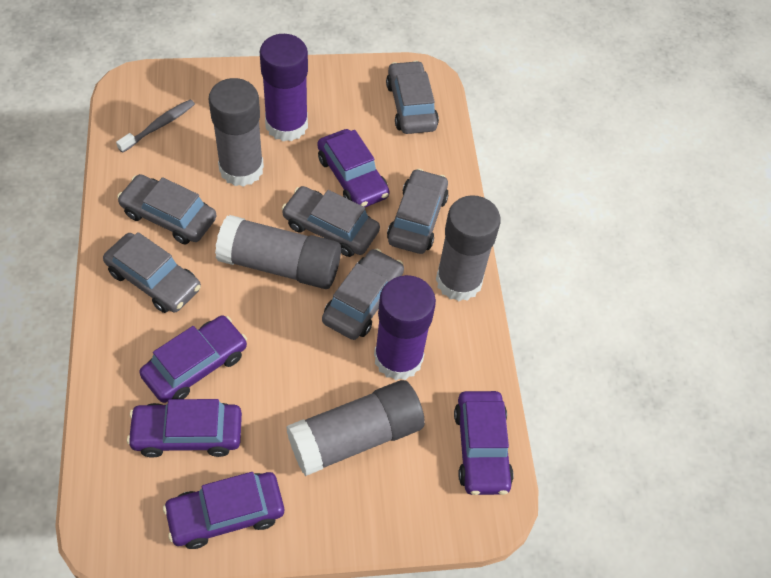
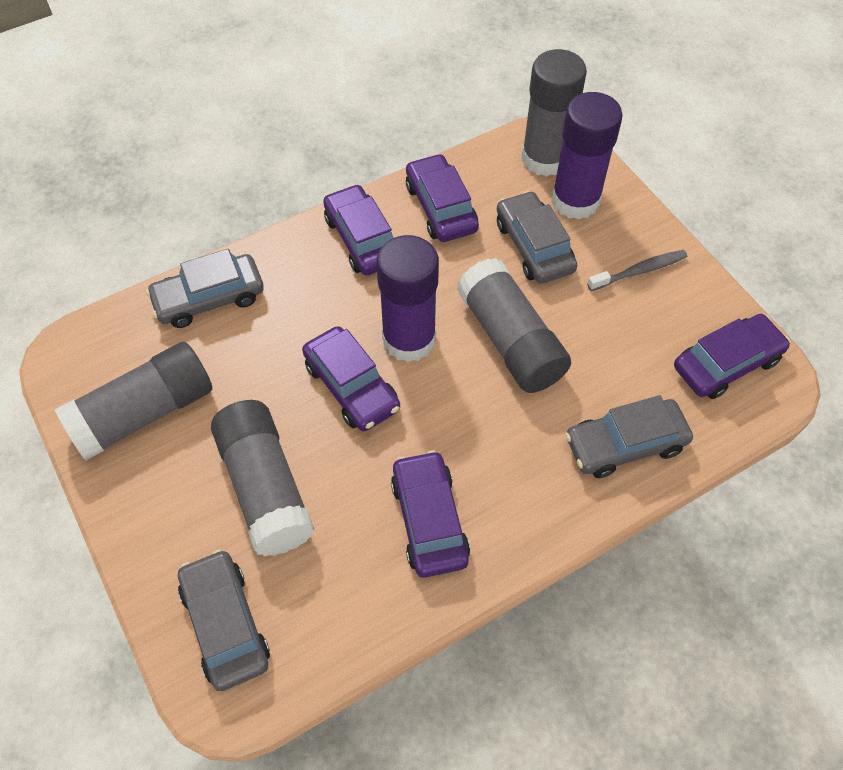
grey car: 6 -> 4

